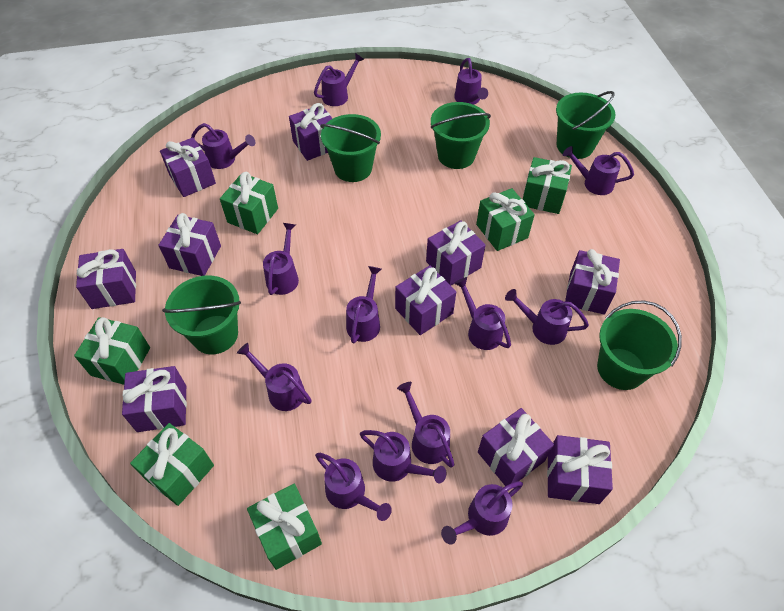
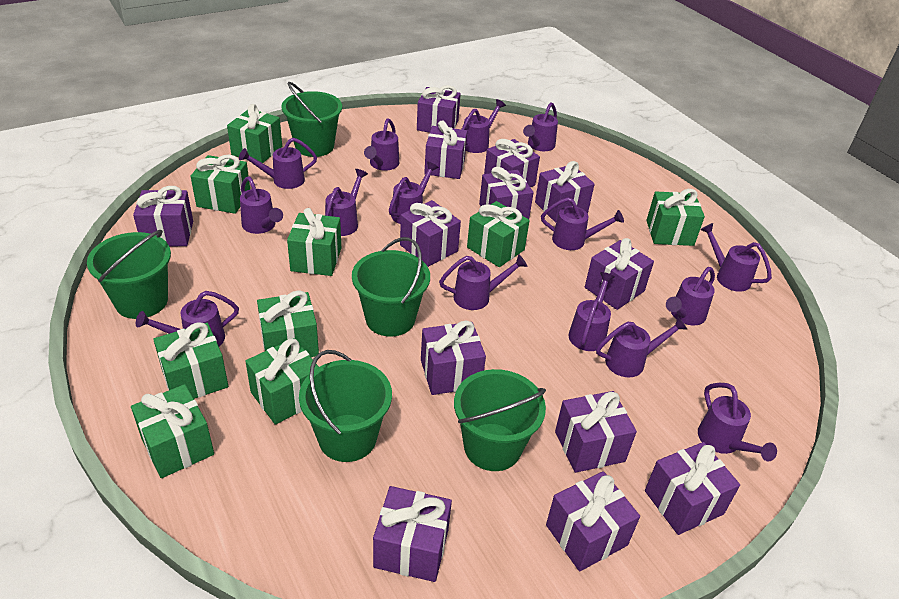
green gift: 6 -> 9
purple gift: 10 -> 13
purple watering can: 13 -> 15

